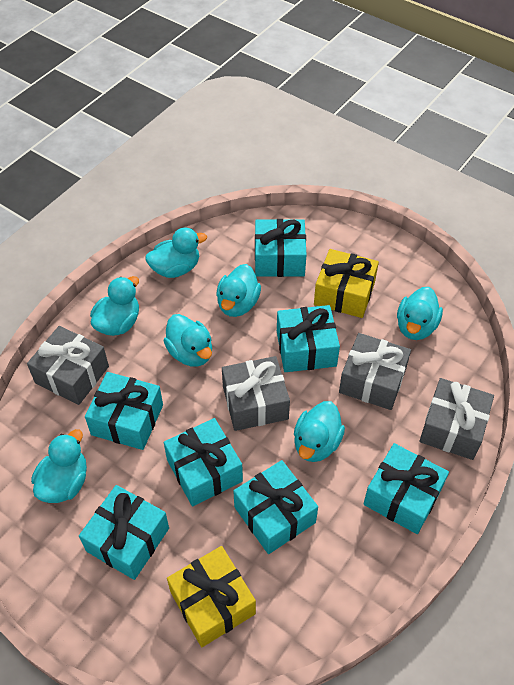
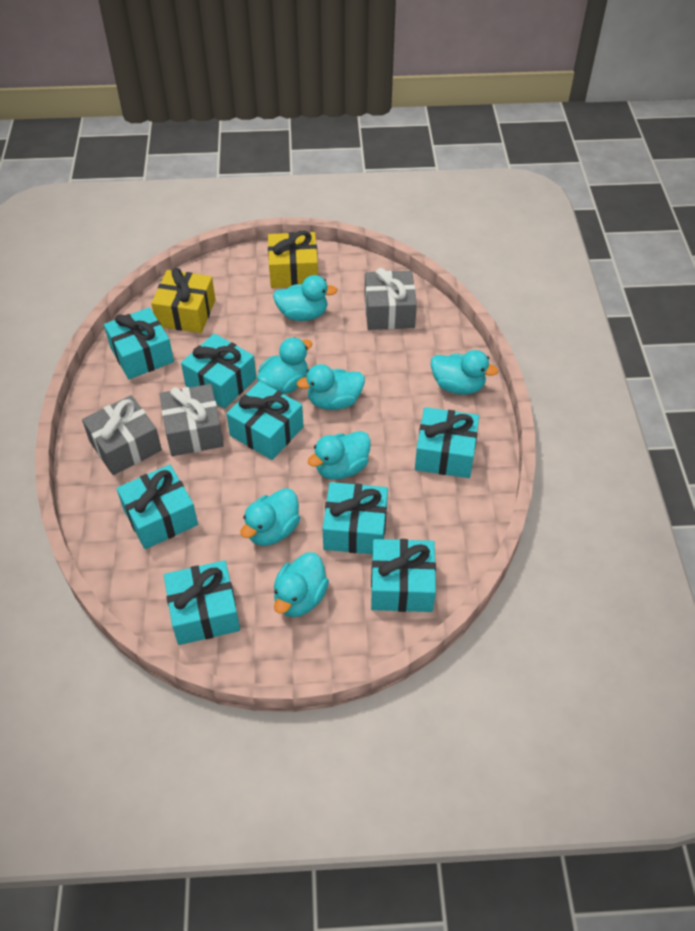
grey gift: 4 -> 3
turquoise gift: 7 -> 8

